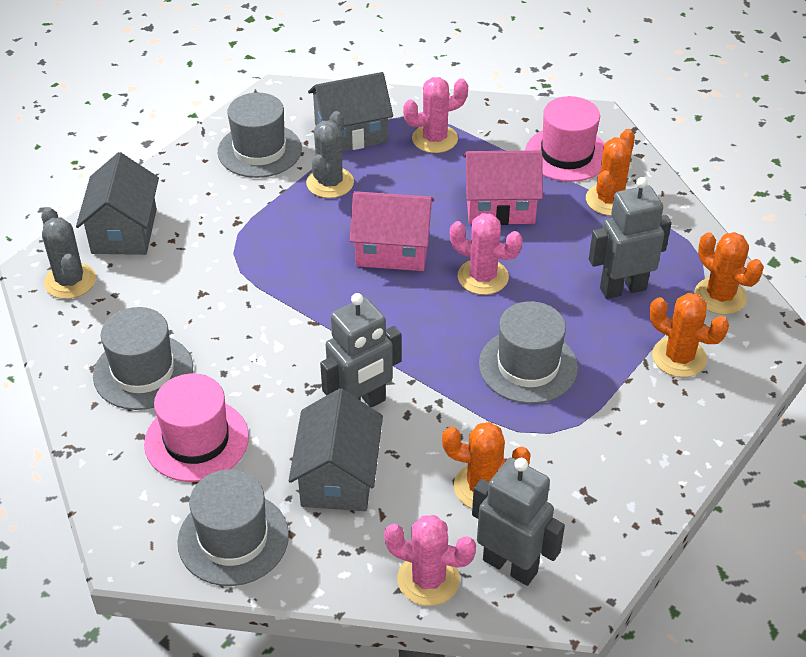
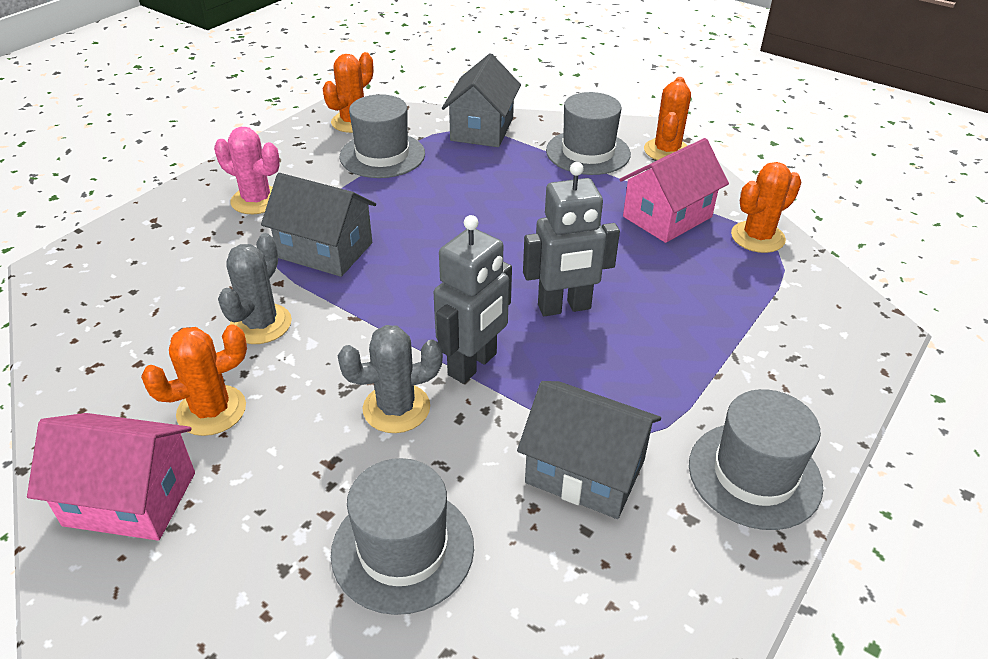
grey robot: 3 -> 2
pink cactus: 3 -> 1
pink hat: 2 -> 0

